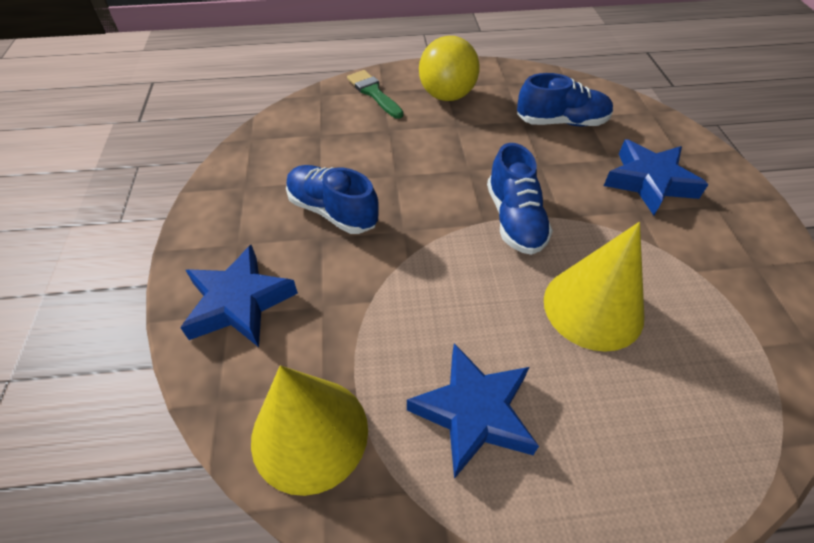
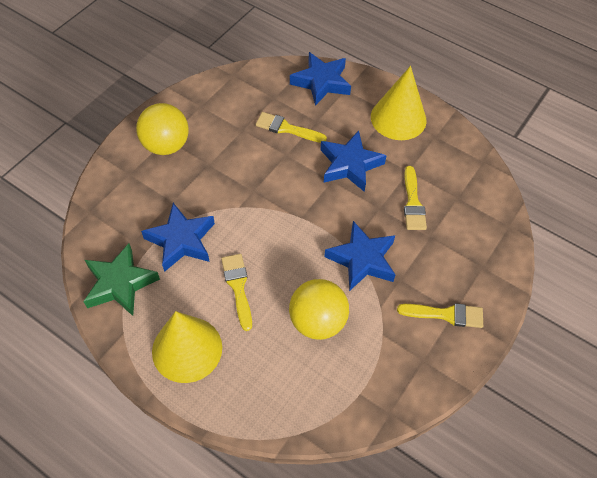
blue shoe: 3 -> 0
blue star: 3 -> 4
green brush: 1 -> 0
green star: 0 -> 1
yellow ball: 1 -> 2
yellow brush: 0 -> 4

